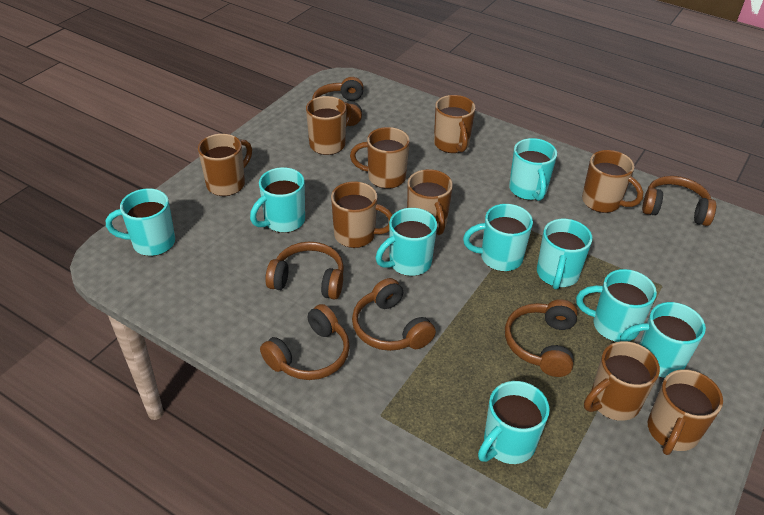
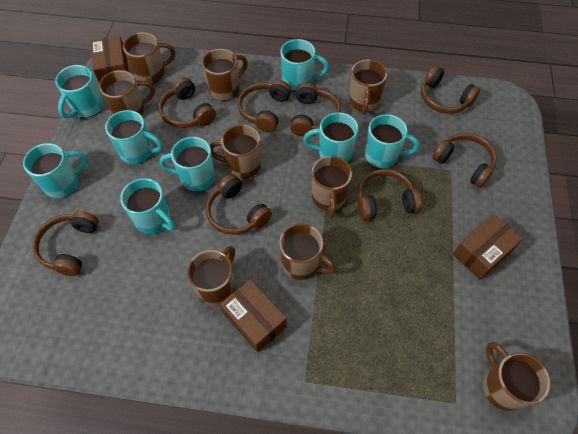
brown box: 0 -> 3
brown headphones: 6 -> 8
turquoise mug: 9 -> 8

